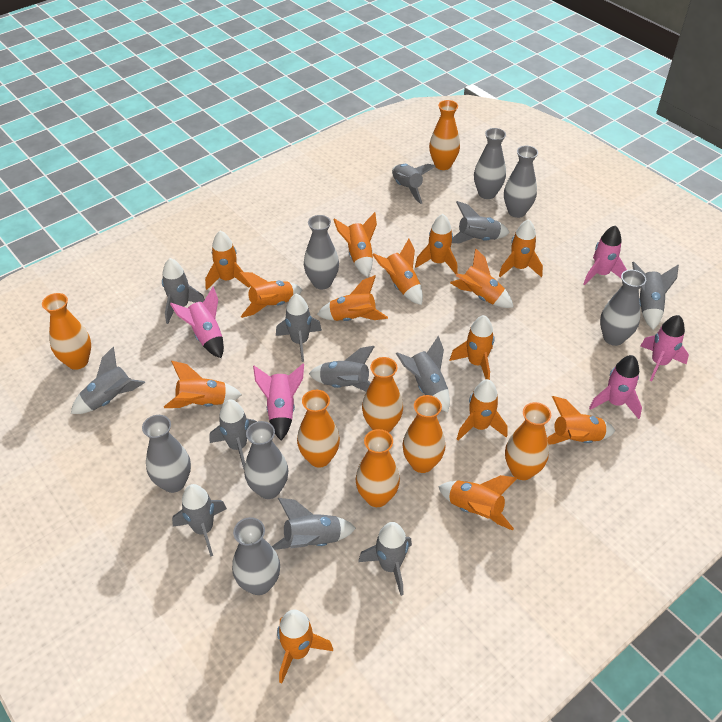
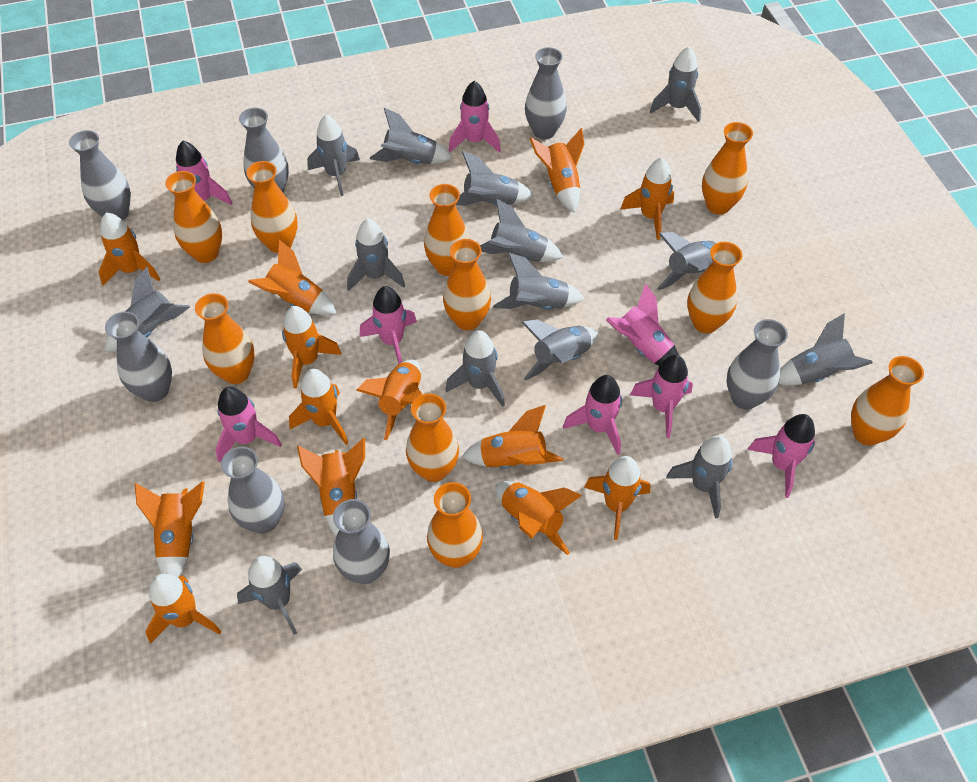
grey rocket: 12 -> 14
orange rocket: 14 -> 13
orange vase: 7 -> 10
pink rocket: 5 -> 8

